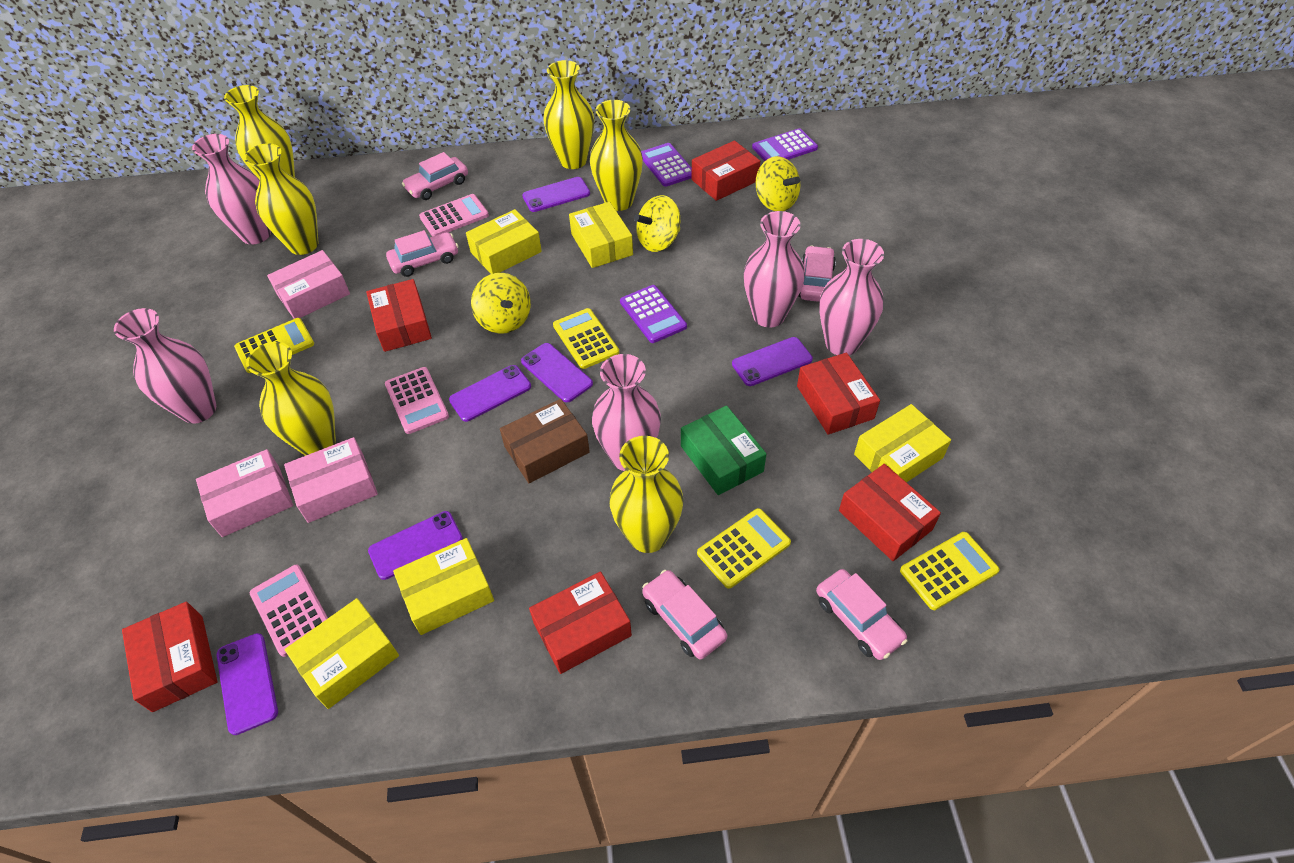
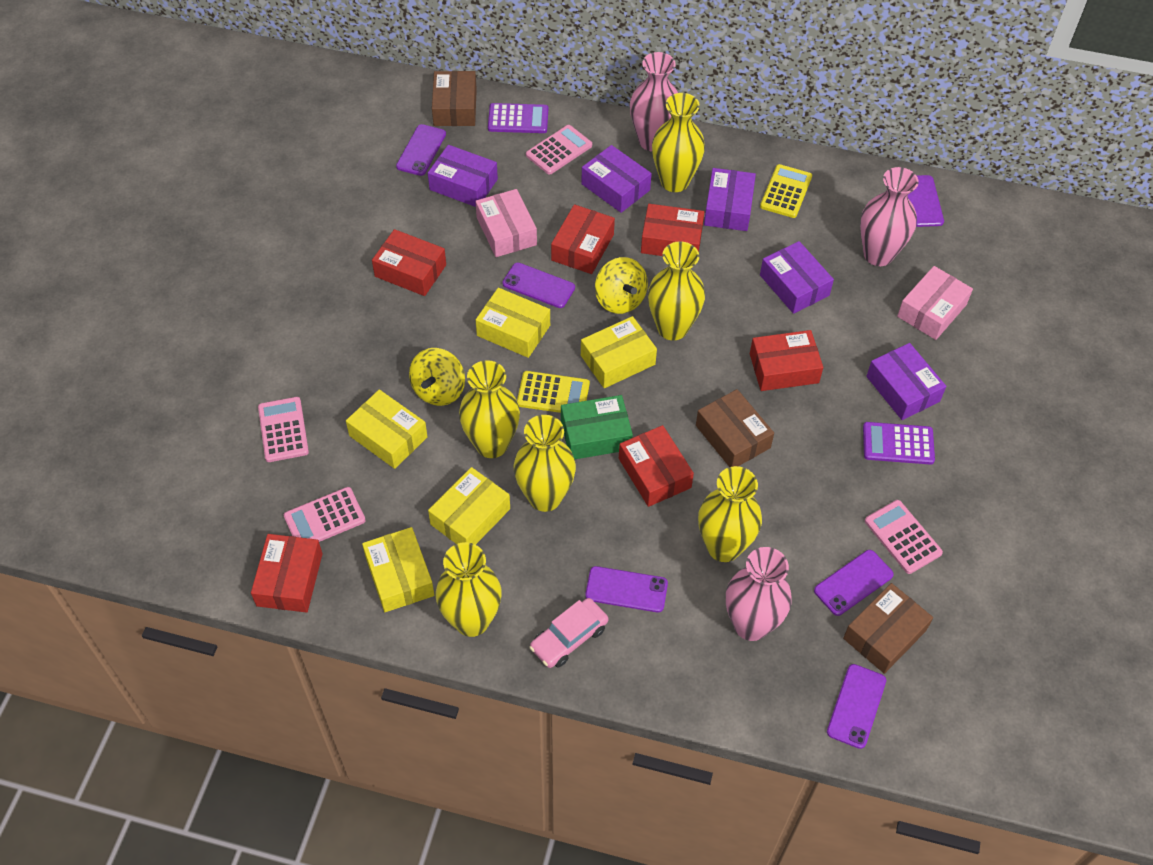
brown box: 1 -> 3
pink box: 3 -> 2
pink calculator: 3 -> 4
pink car: 5 -> 1
pink vase: 5 -> 3
purple box: 0 -> 5
purple calculator: 3 -> 2
yellow calculator: 4 -> 2
yellow spinning top: 3 -> 2

